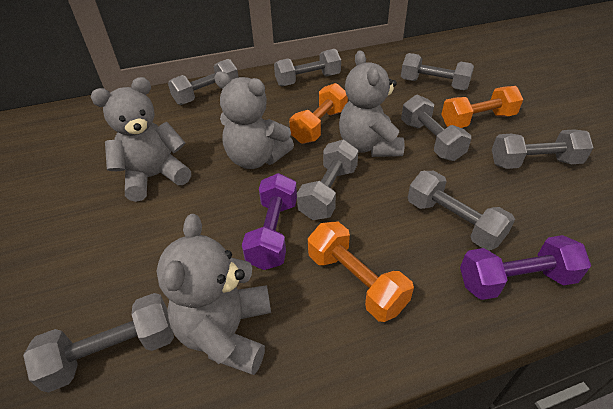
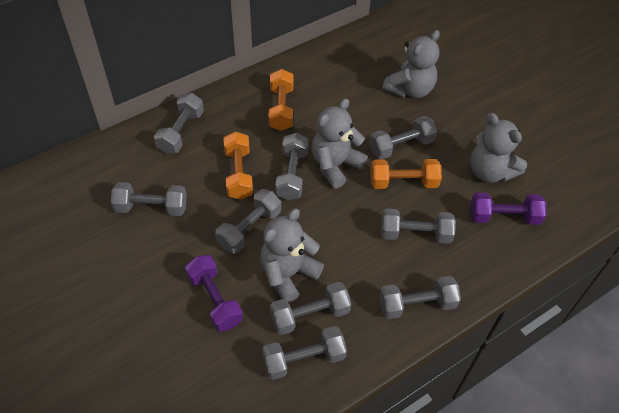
grey dumbbell: 8 -> 9

